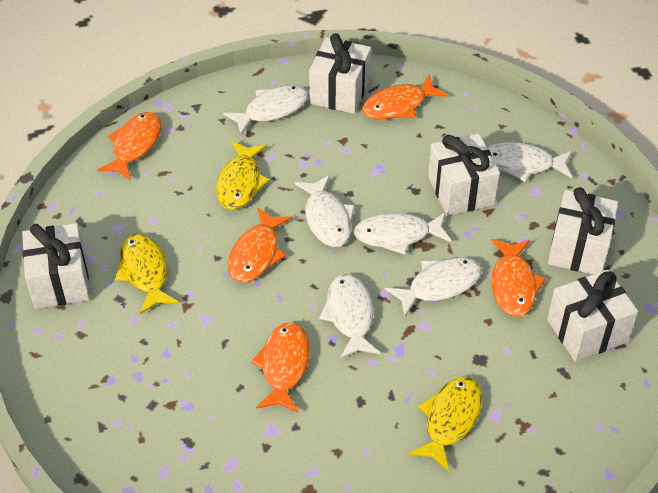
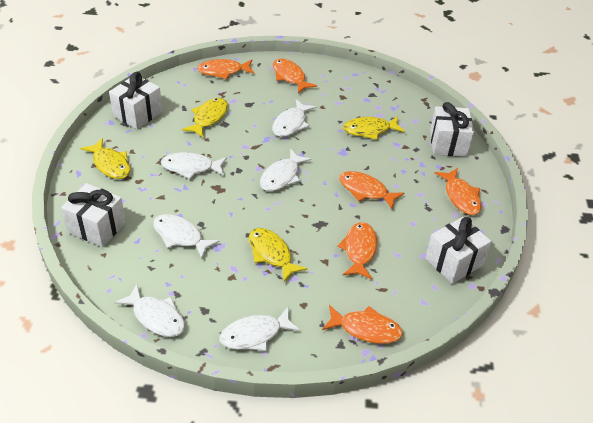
orange fish: 5 -> 6
white gift: 5 -> 4
yellow fish: 3 -> 4

